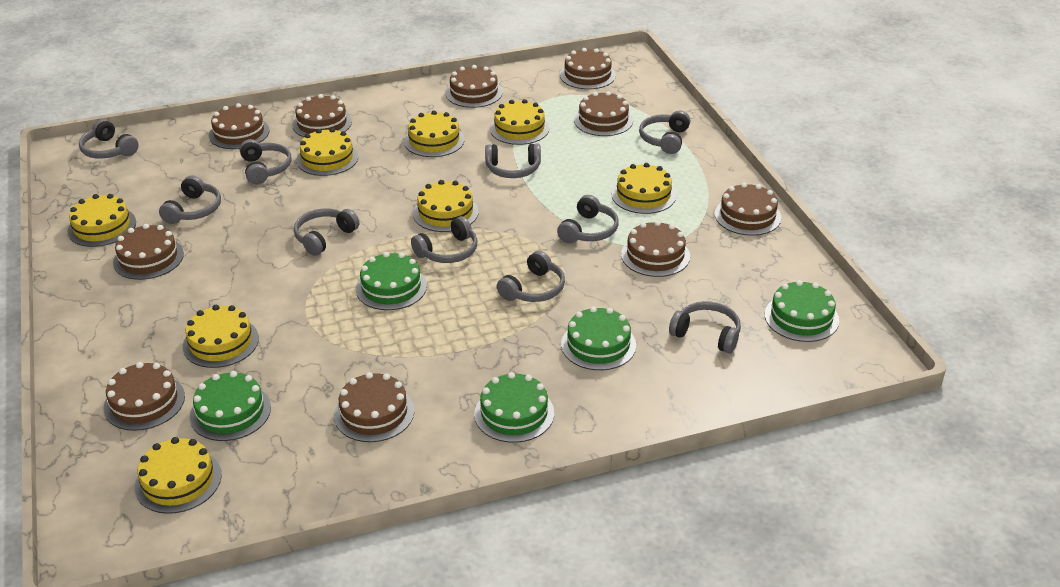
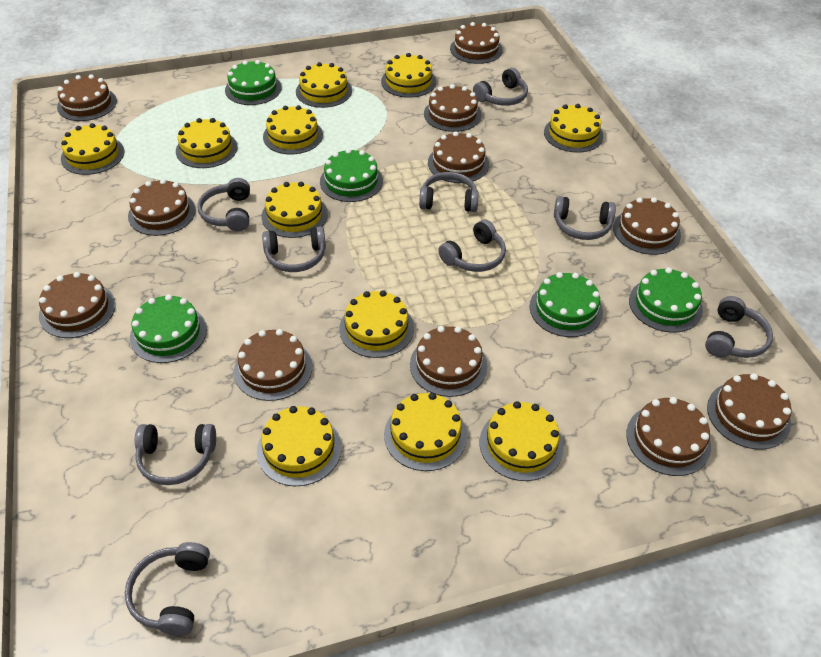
brown cake: 10 -> 11
grey headphones: 10 -> 9
yellow cake: 8 -> 11

